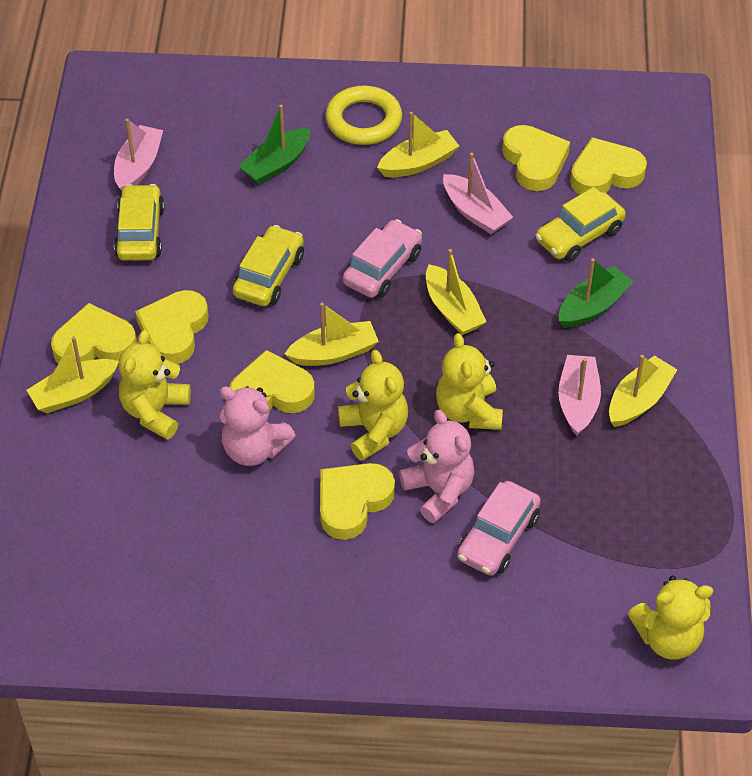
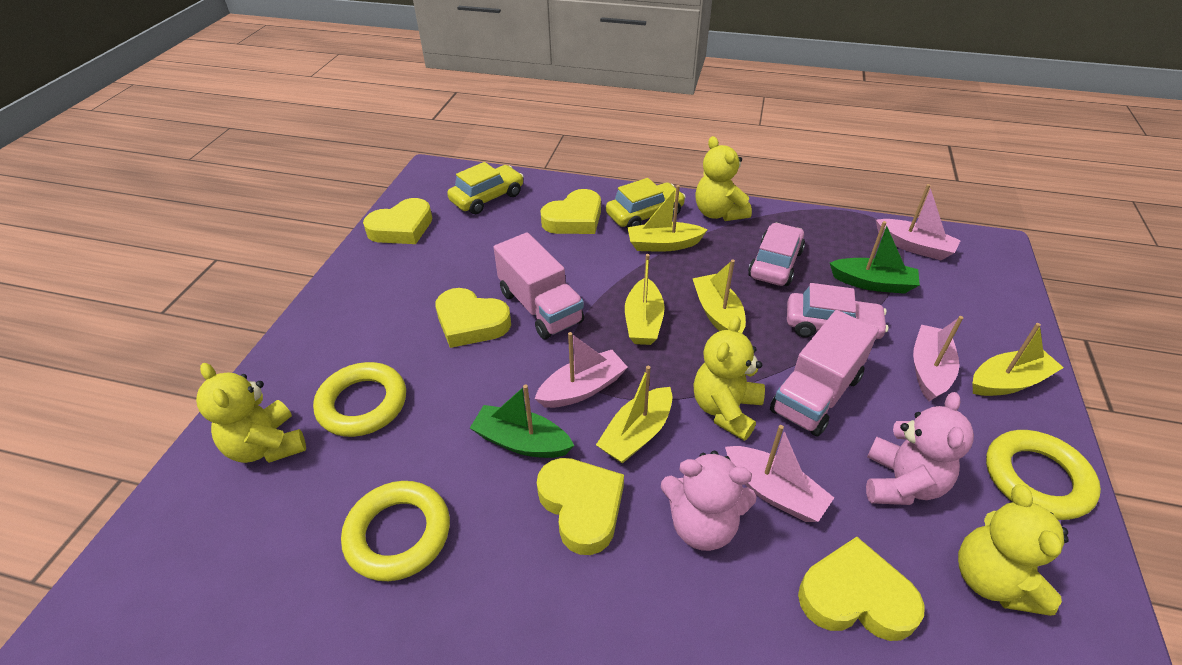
pink boat: 3 -> 4
pink truck: 0 -> 2
yellow car: 3 -> 2
yellow heart: 6 -> 5
yellow ring: 1 -> 3

